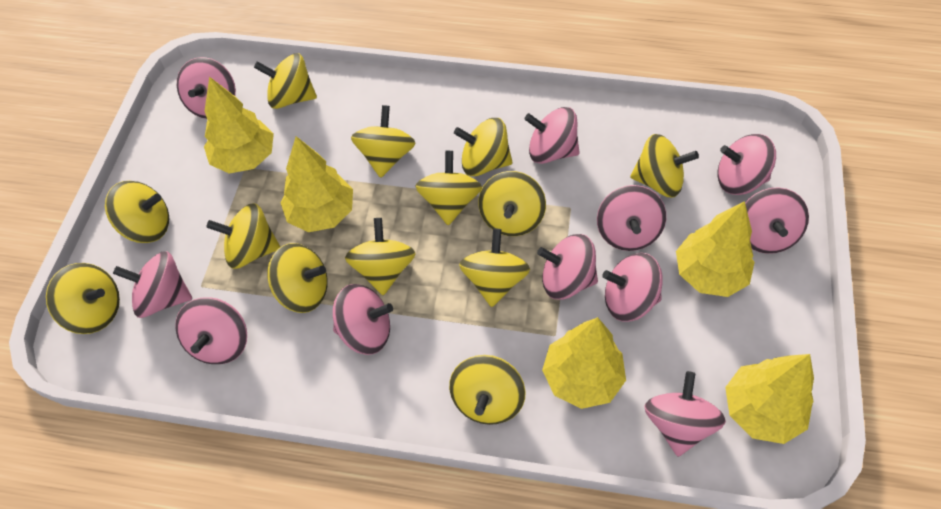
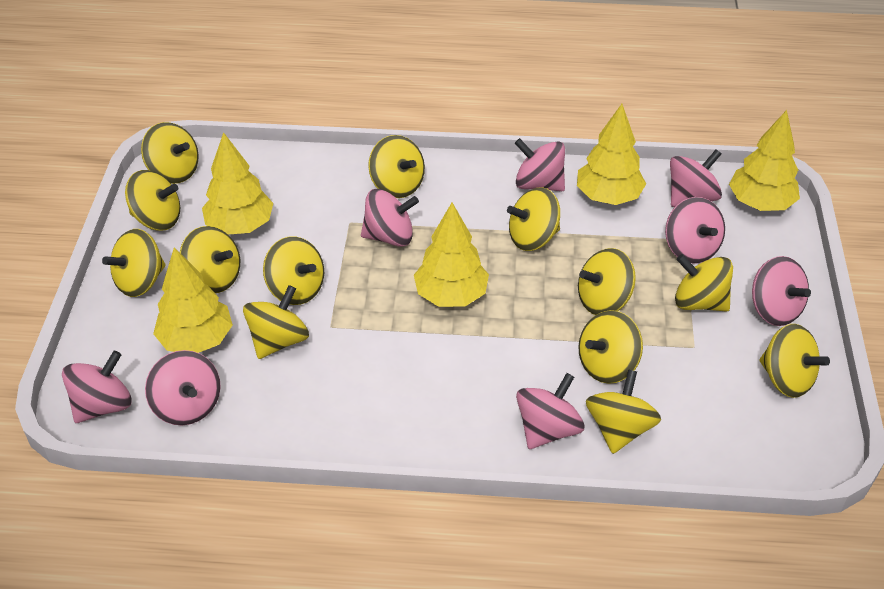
pink spinning top: 11 -> 8

